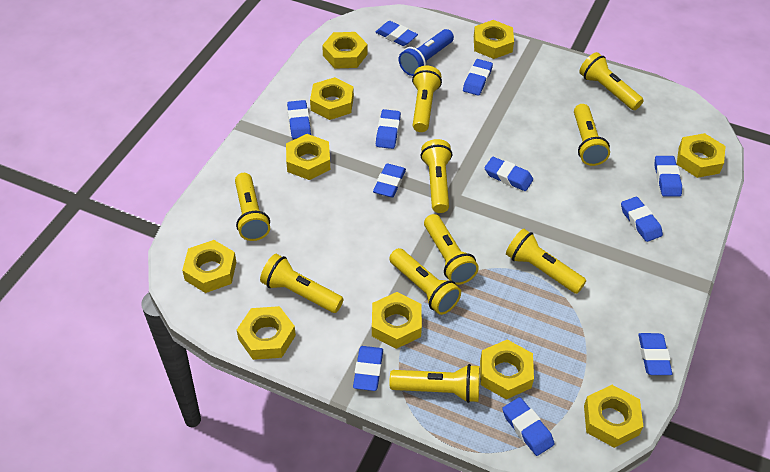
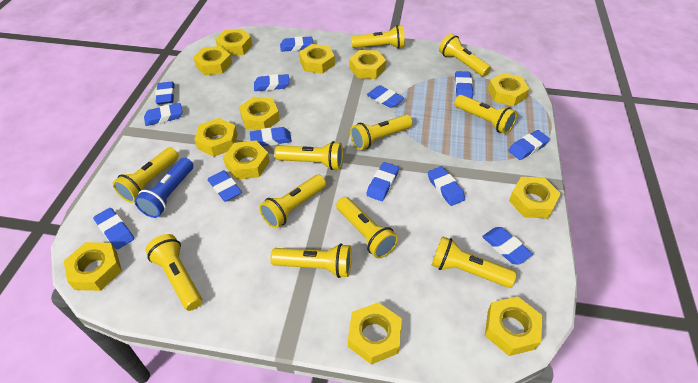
blue eraser: 11 -> 13
yellow flashlight: 10 -> 11
yellow nut: 10 -> 12

